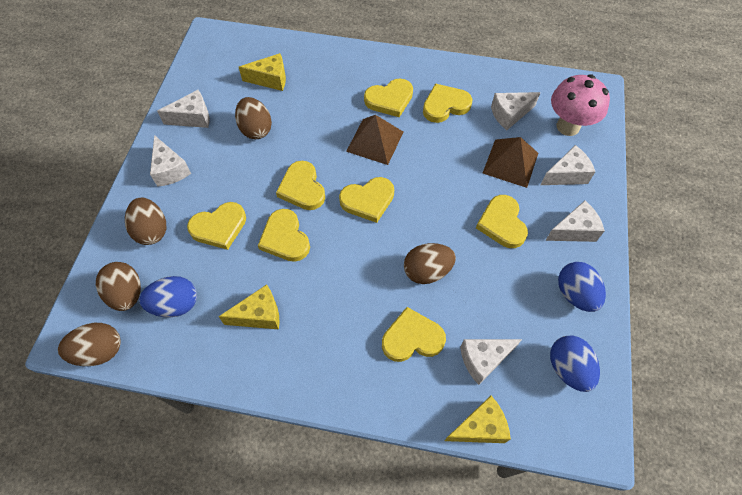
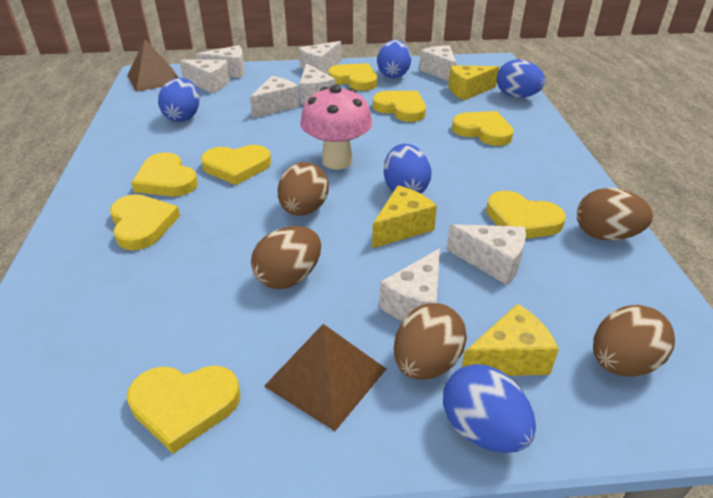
blue egg: 3 -> 5
white cheese: 6 -> 8

